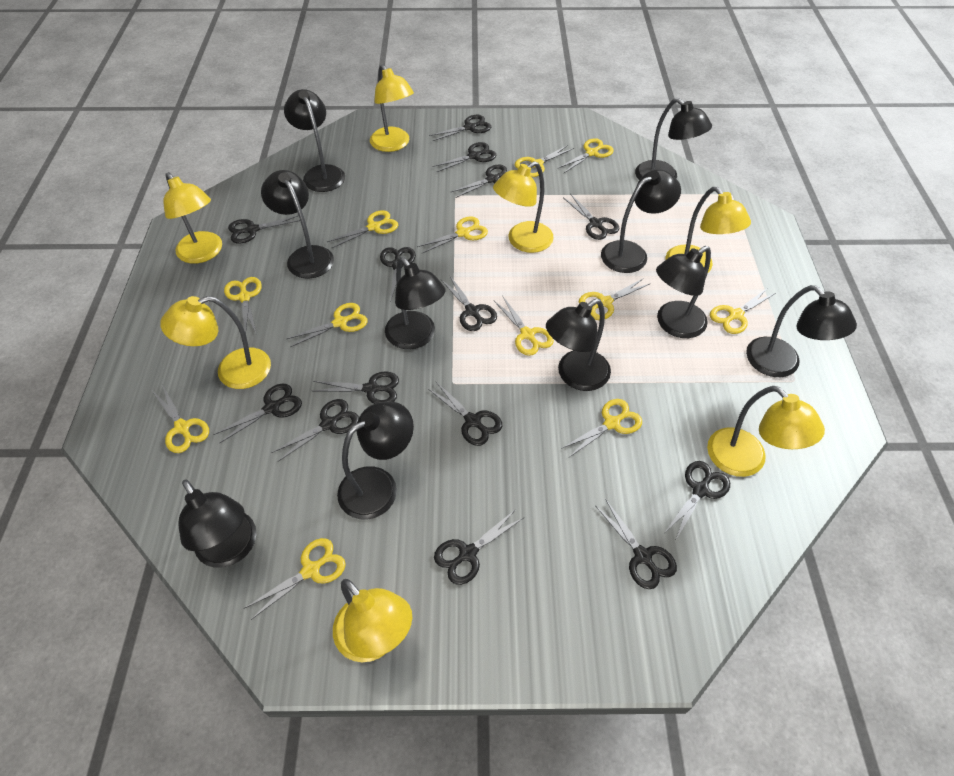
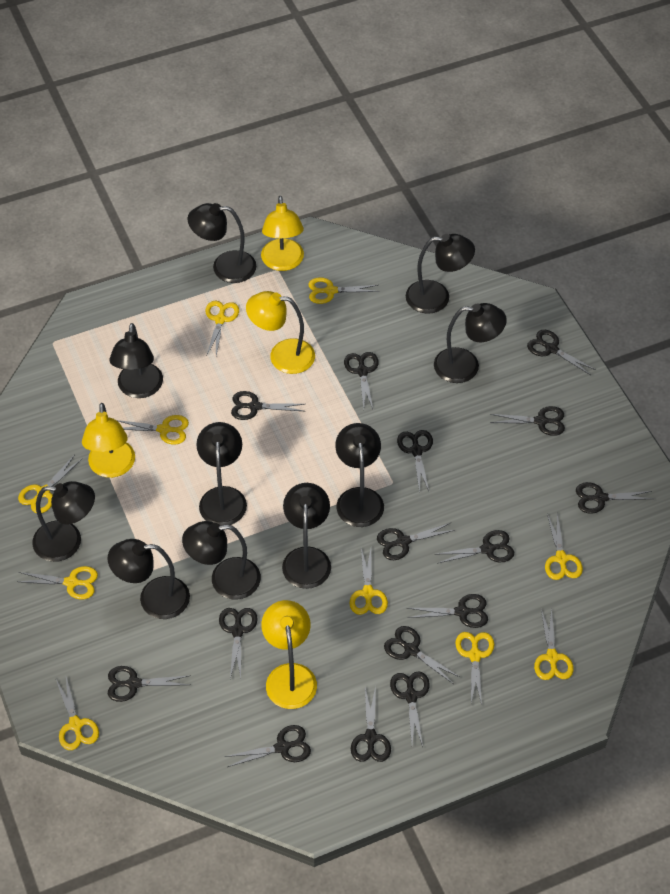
black scissors: 14 -> 15
yellow lamp: 7 -> 4
yellow scissors: 12 -> 10

